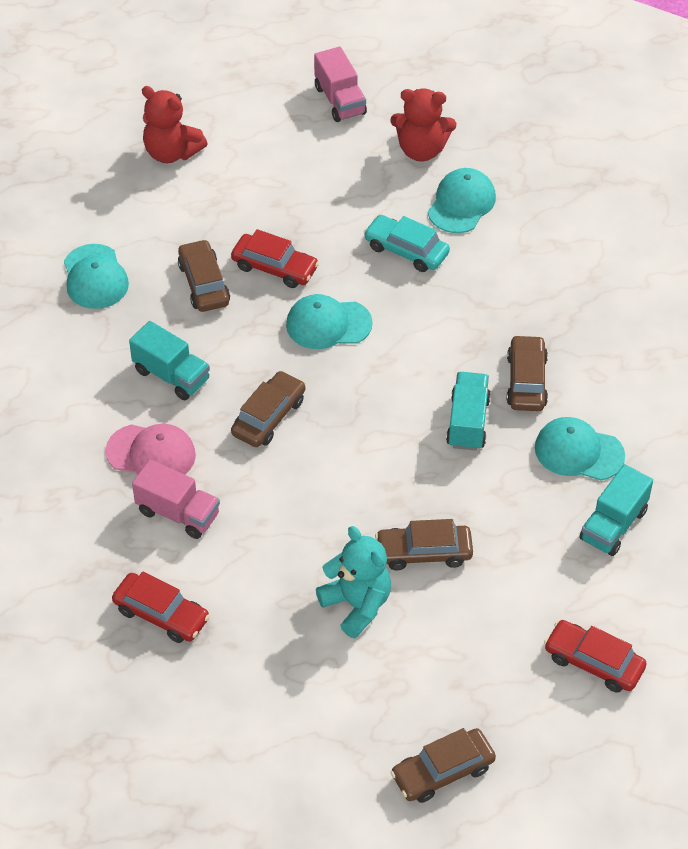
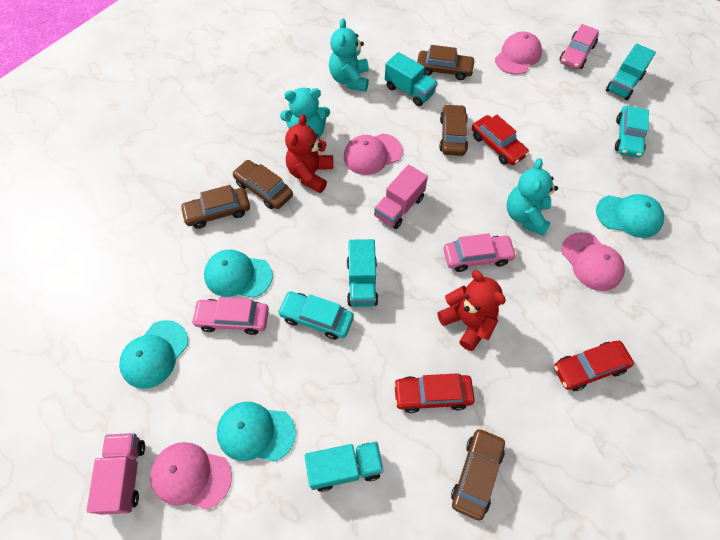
pink cap: 1 -> 4
pink car: 0 -> 3
turquoise car: 1 -> 2
turquoise teddy bear: 1 -> 3
turquoise truck: 3 -> 4

